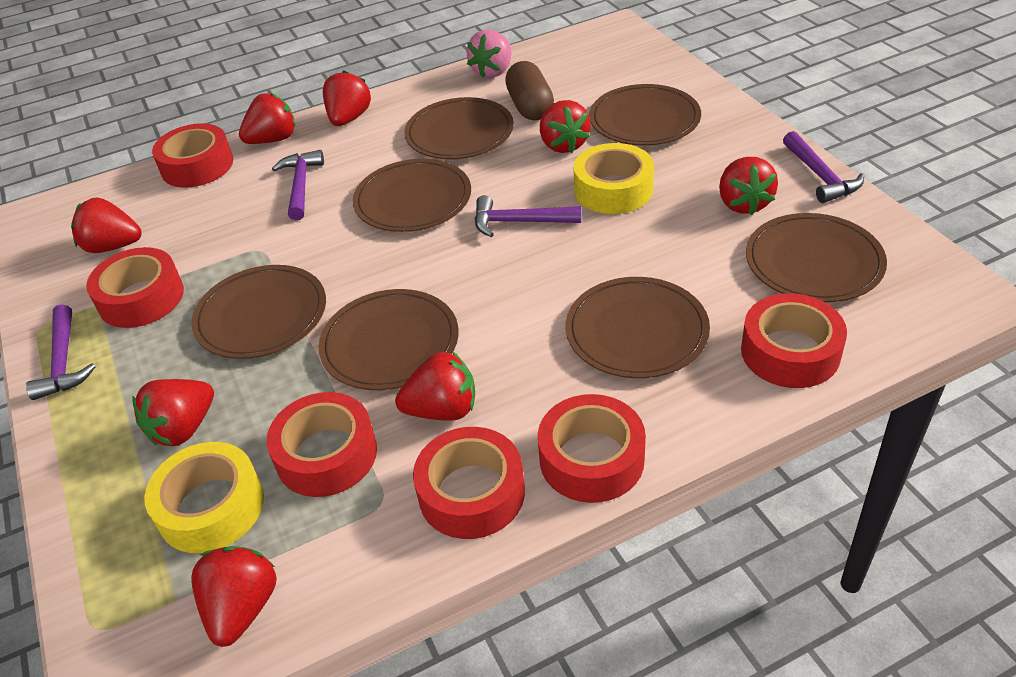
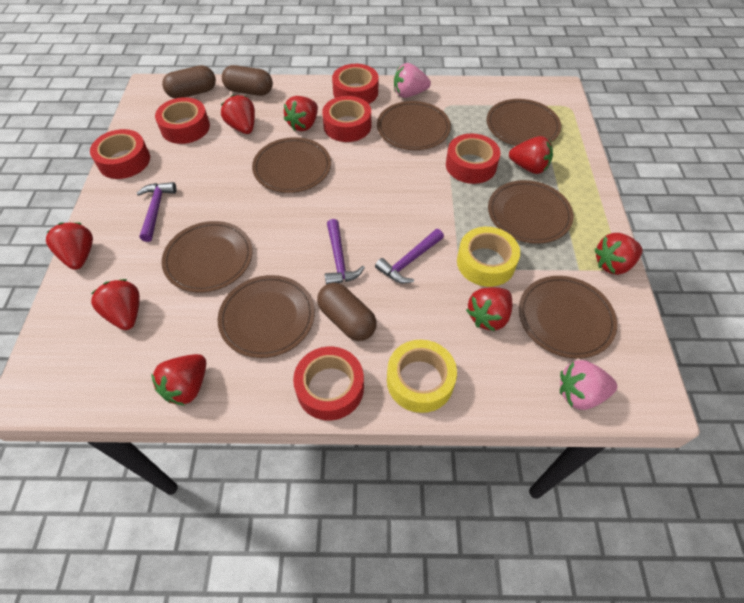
brown capsule: 1 -> 3
pink strawberry: 1 -> 2
purple hammer: 4 -> 3

